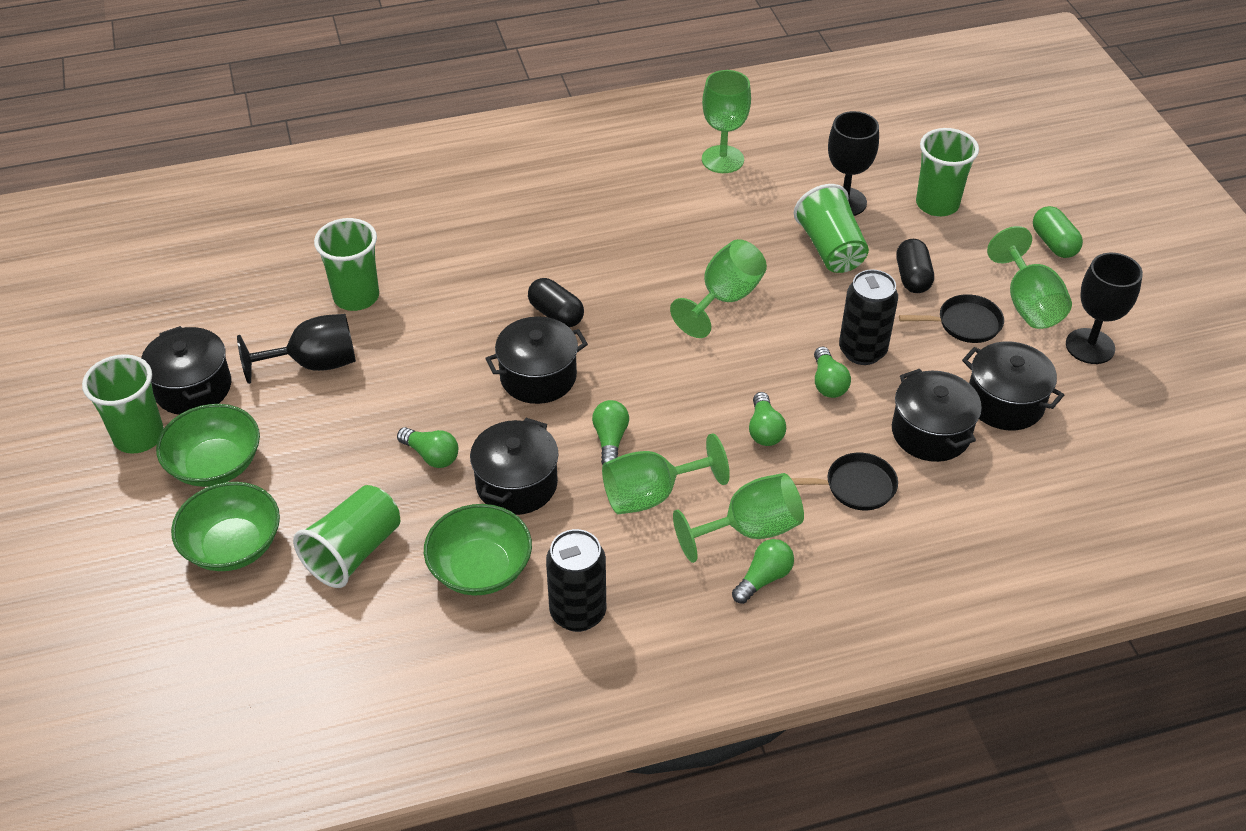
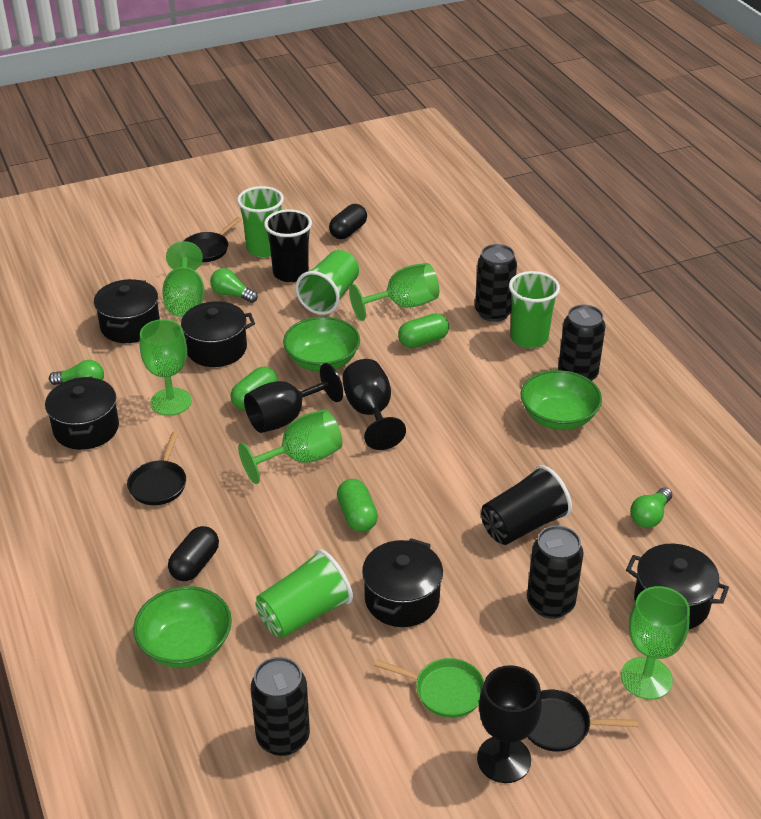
black can: 2 -> 4
black cup: 0 -> 2
black pan: 2 -> 3
green capsule: 1 -> 3
green cup: 5 -> 4
green light bulb: 5 -> 3
green pan: 0 -> 1

